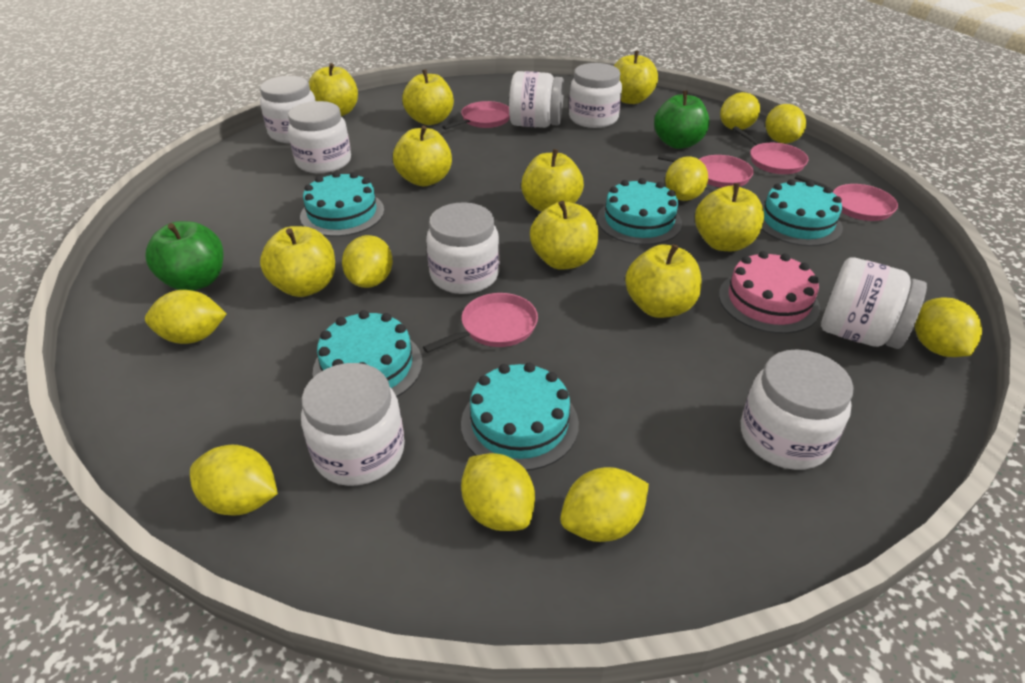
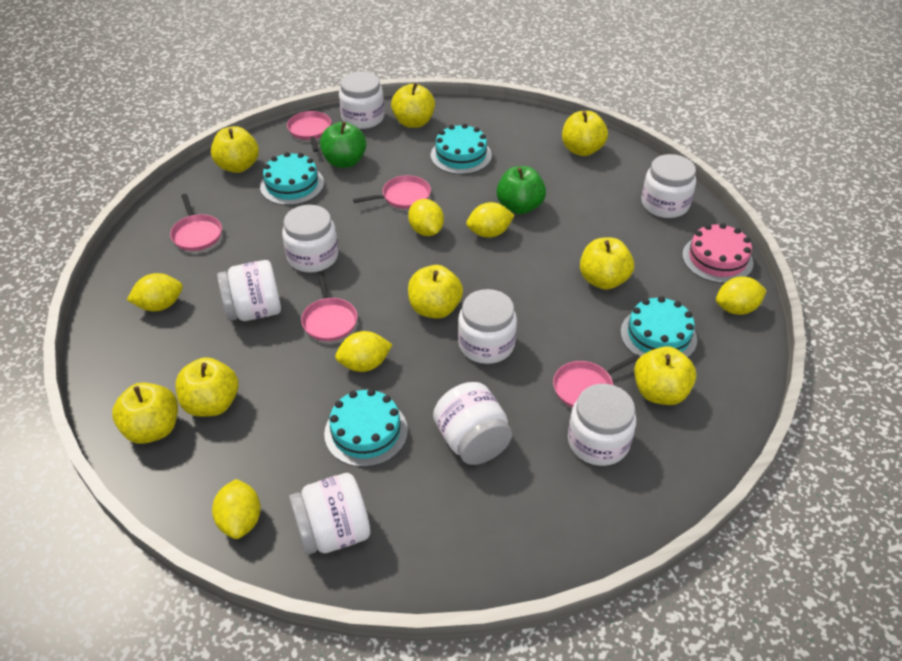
turquoise cake: 5 -> 4
yellow apple: 9 -> 8
yellow lemon: 9 -> 6

